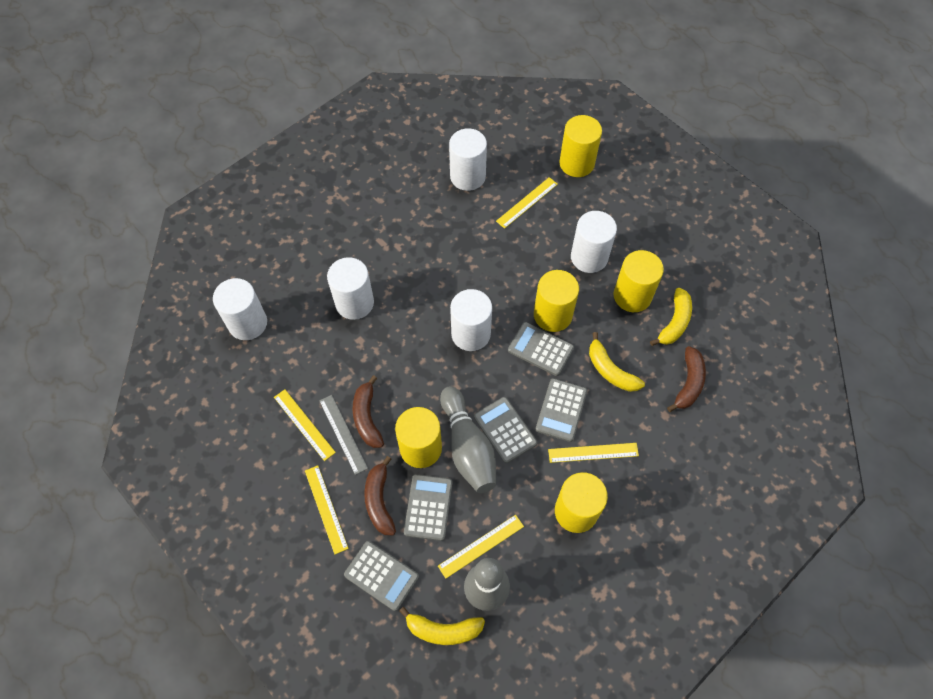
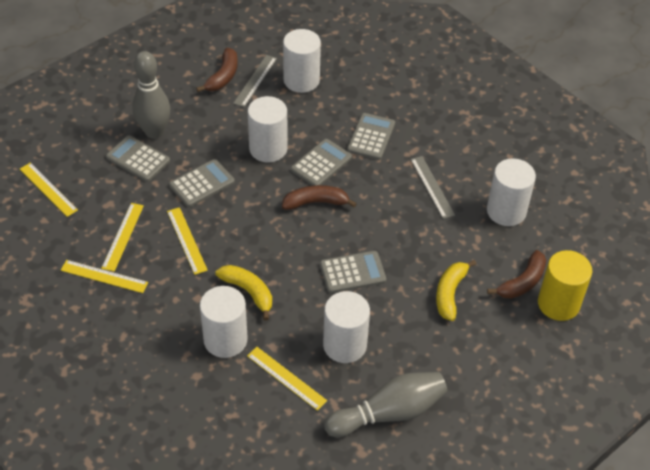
grey ruler: 1 -> 2
yellow banana: 3 -> 2
yellow cylinder: 5 -> 1

